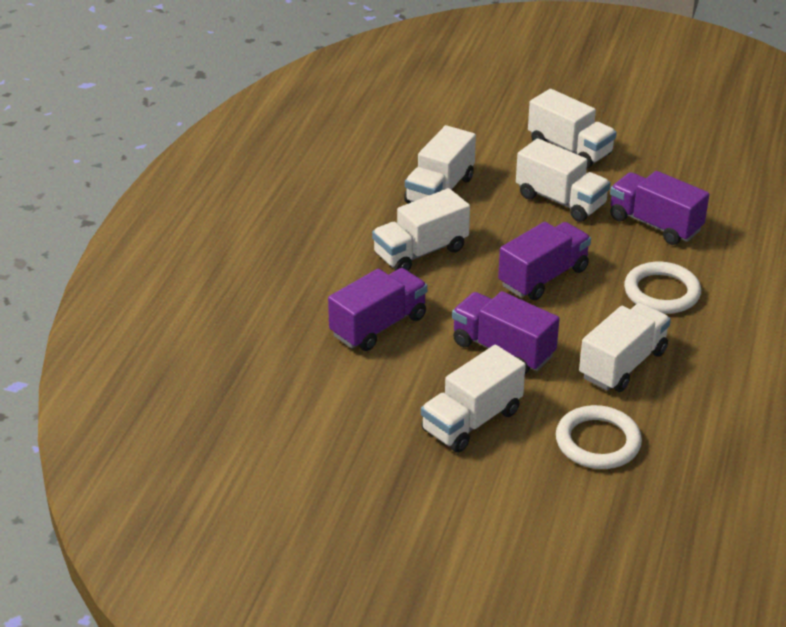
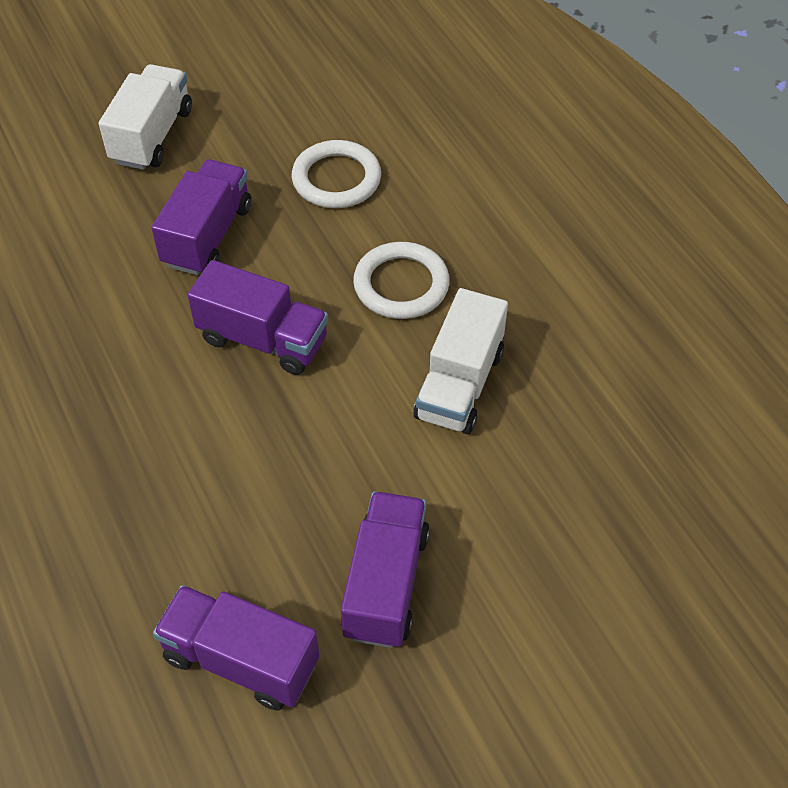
white truck: 6 -> 2

